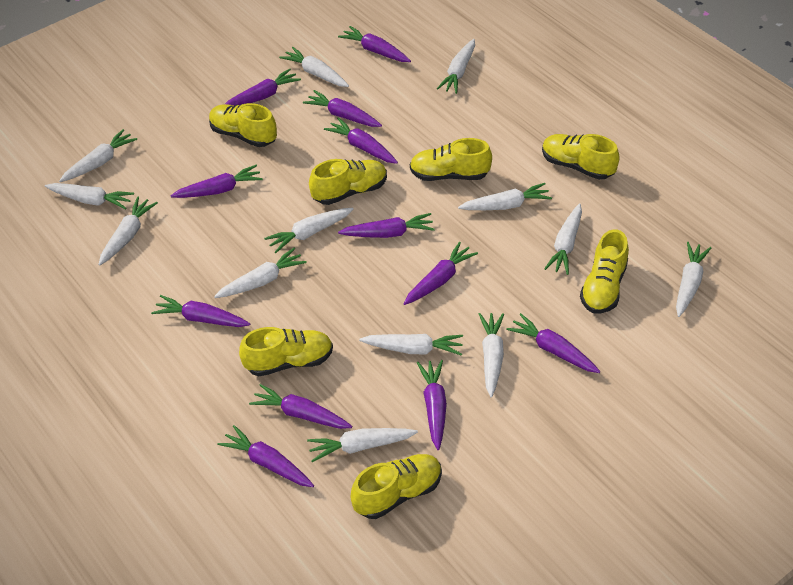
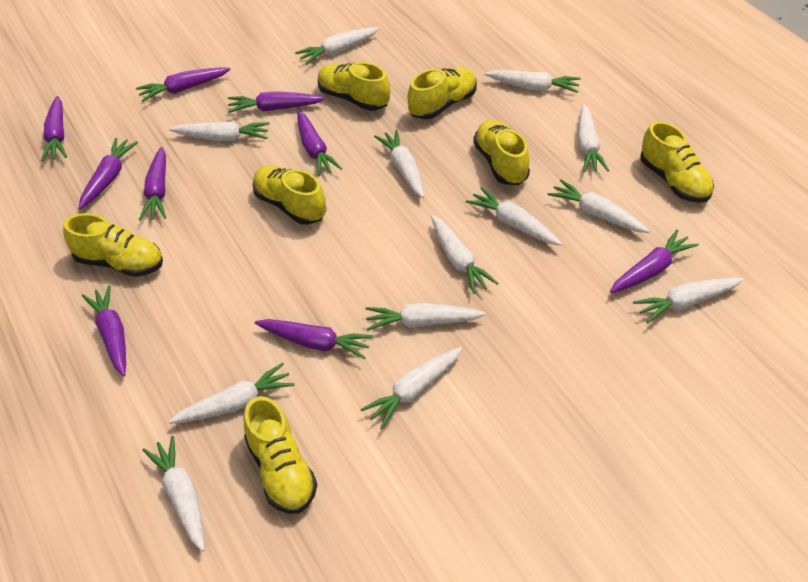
purple carrot: 12 -> 9

